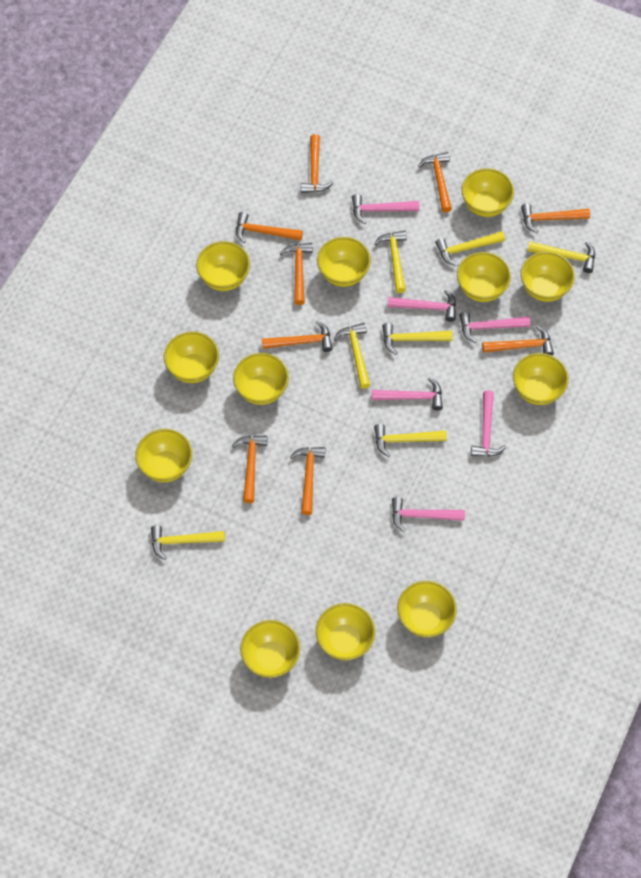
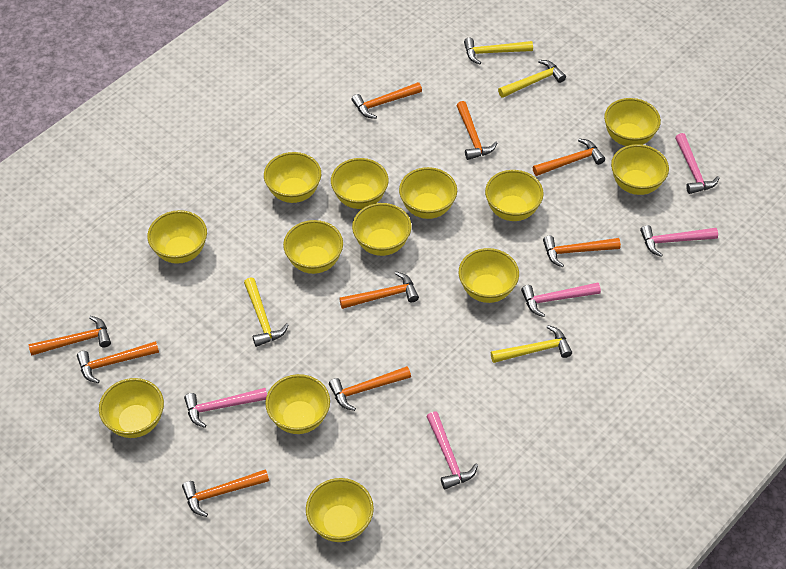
pink hammer: 6 -> 5
yellow bowl: 12 -> 13
yellow hammer: 7 -> 4

